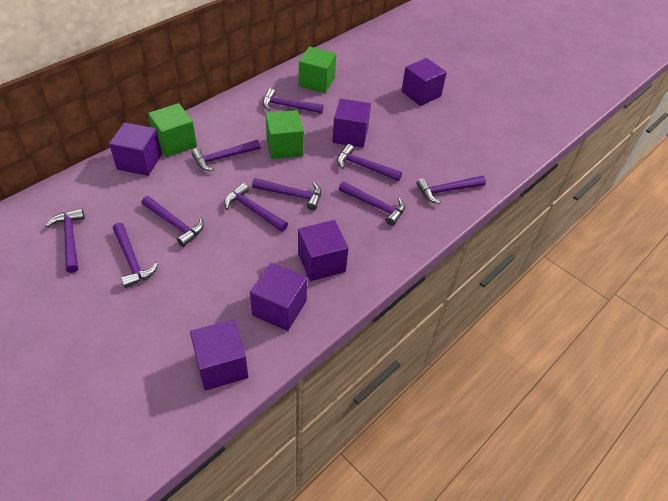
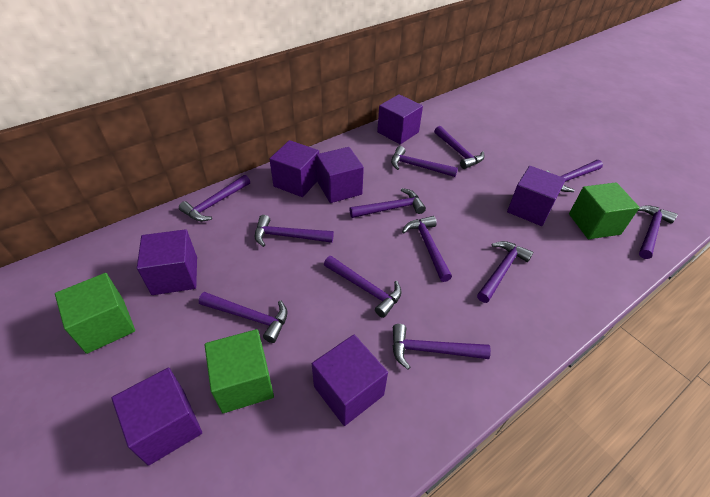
purple cube: 6 -> 7
purple hammer: 10 -> 12

